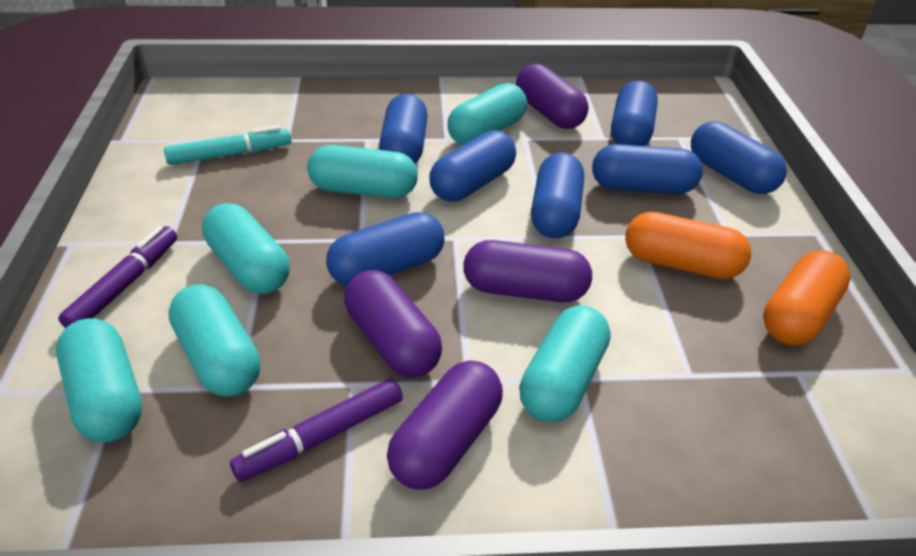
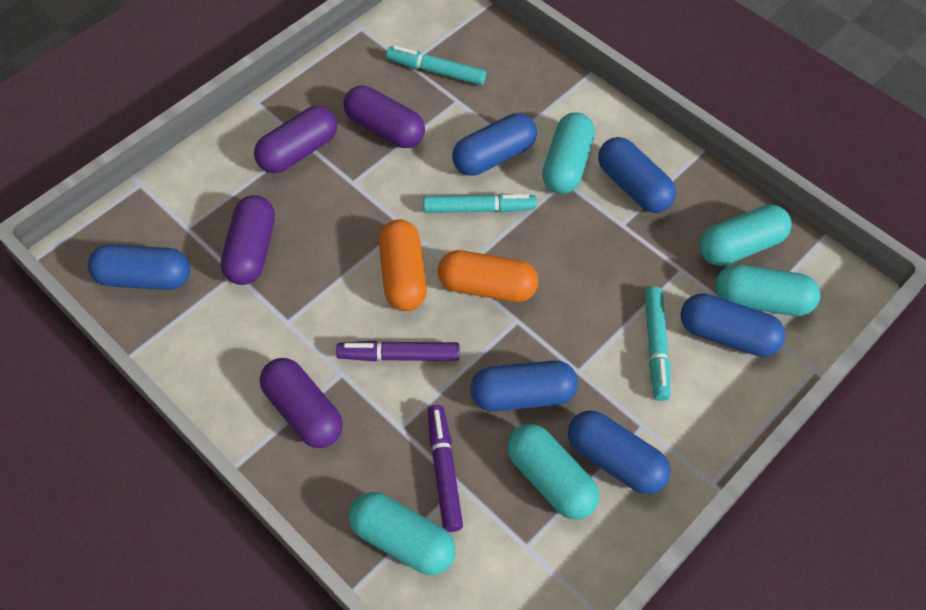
blue capsule: 7 -> 6
turquoise capsule: 6 -> 5
turquoise marker: 1 -> 3

